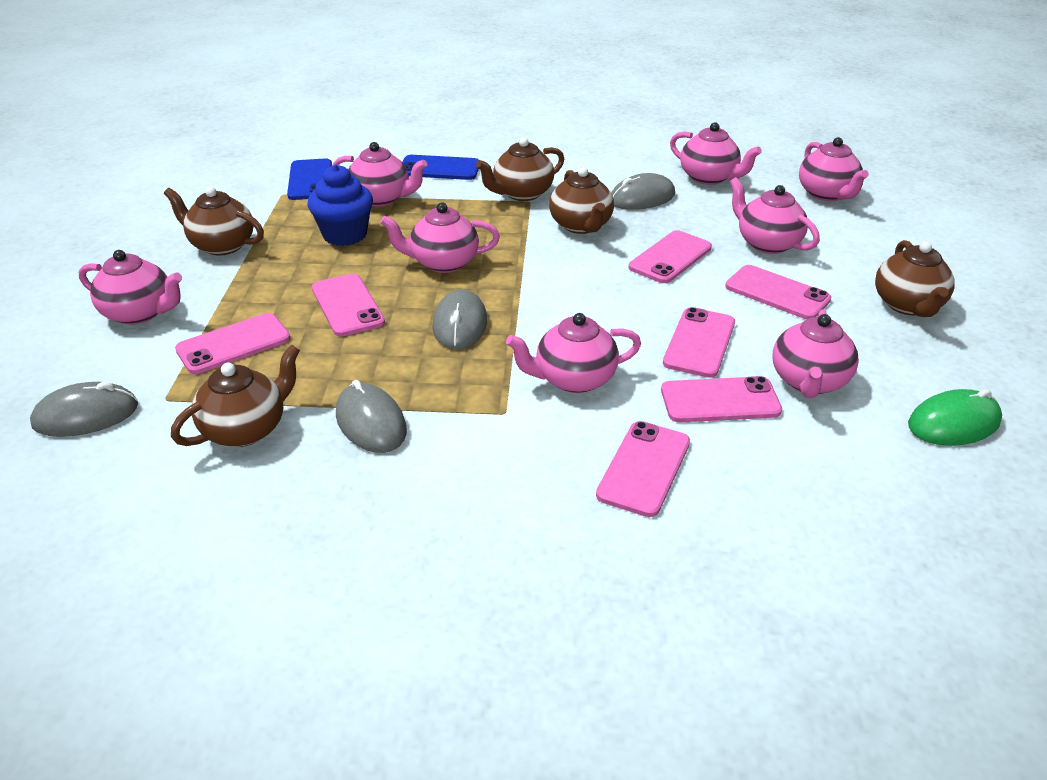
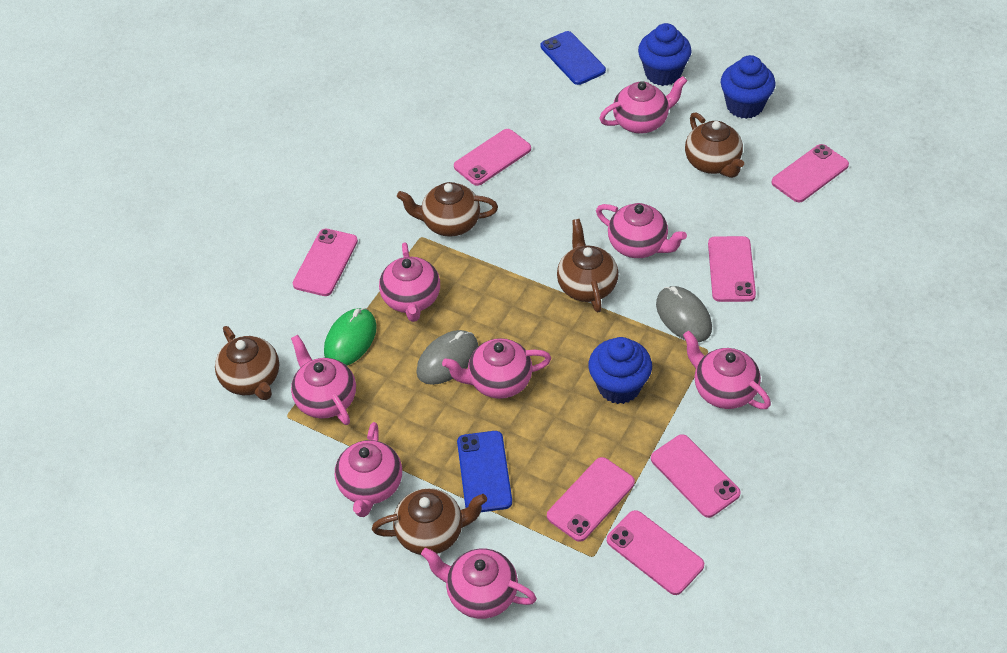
blue cupcake: 1 -> 3
grey mouse: 4 -> 2

